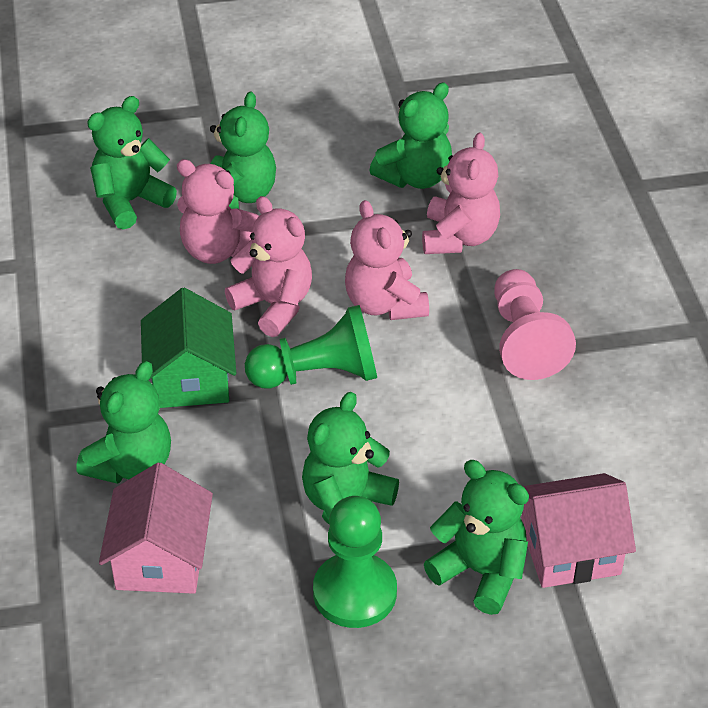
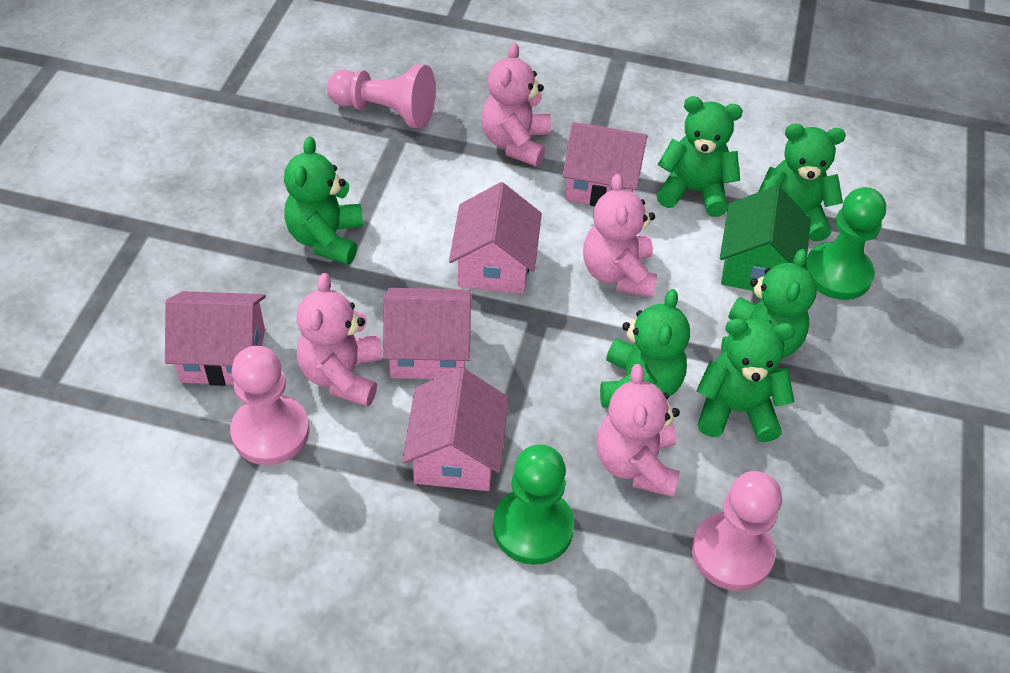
pink house: 2 -> 5
pink pawn: 1 -> 3

